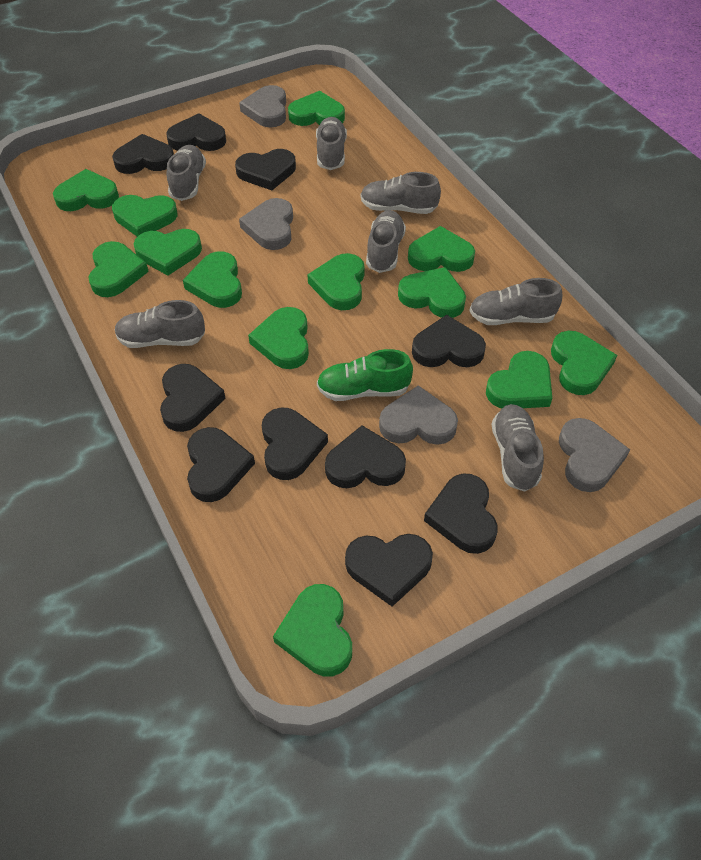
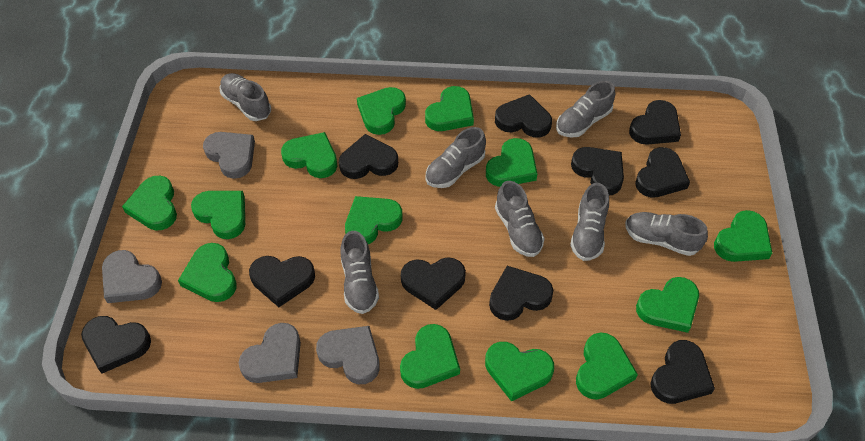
green shoe: 1 -> 0

